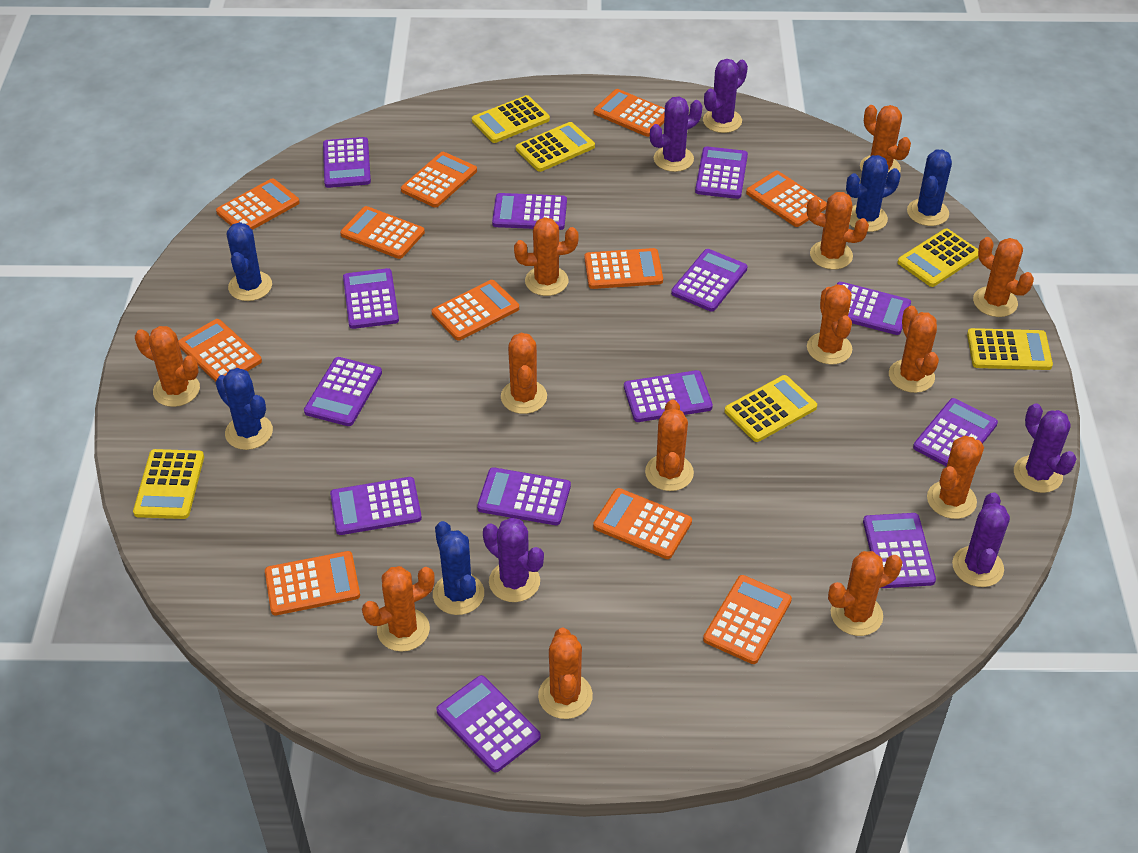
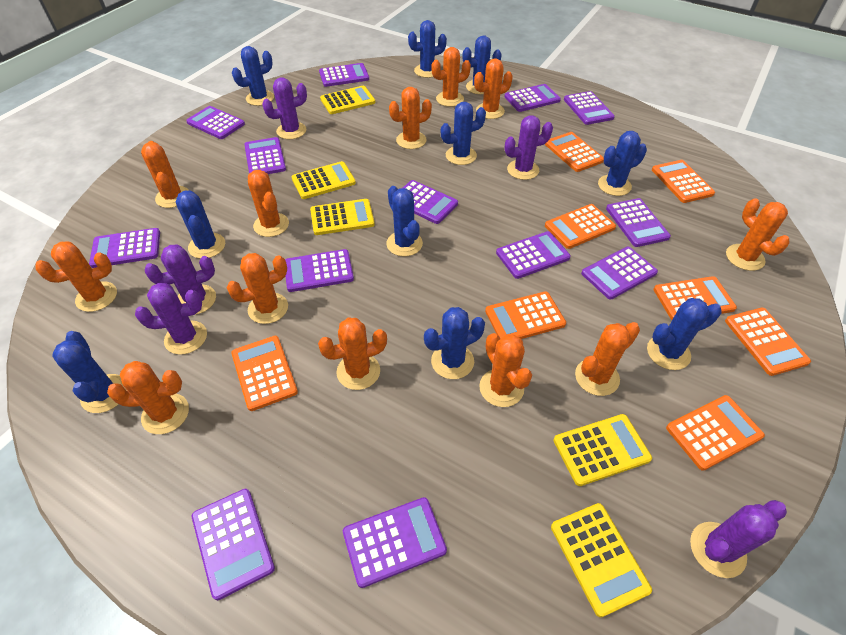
blue cactus: 5 -> 10
orange cactus: 13 -> 12
orange calculator: 11 -> 8
yellow calculator: 6 -> 5

